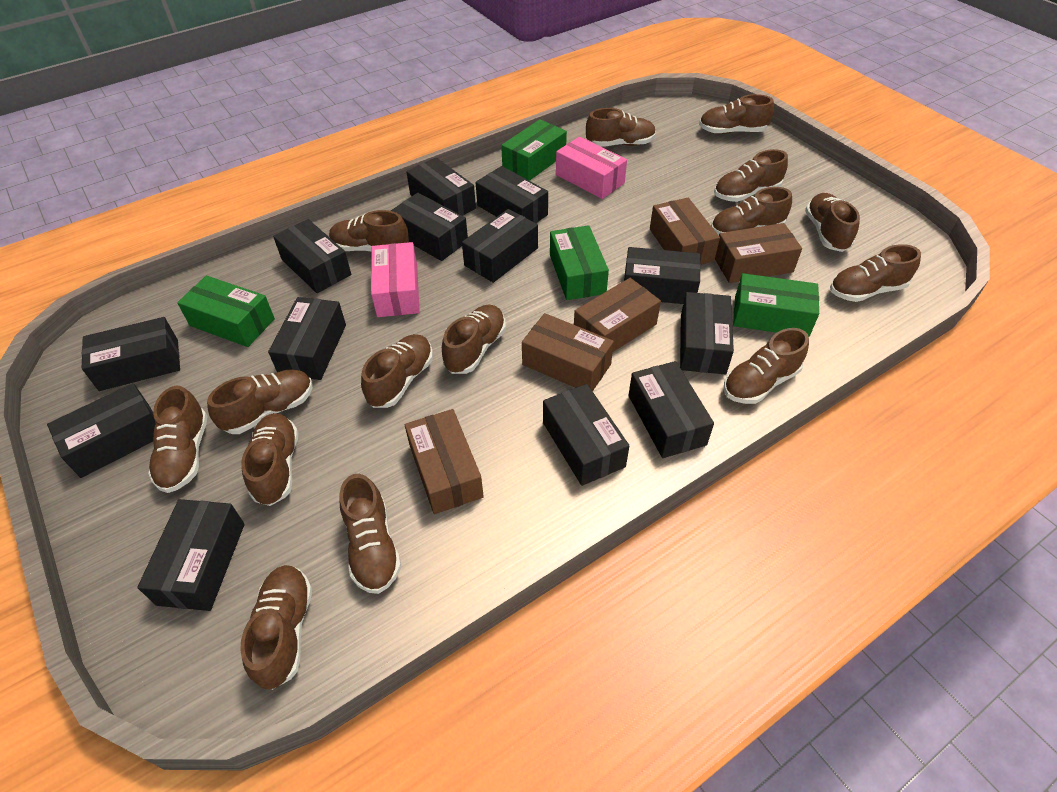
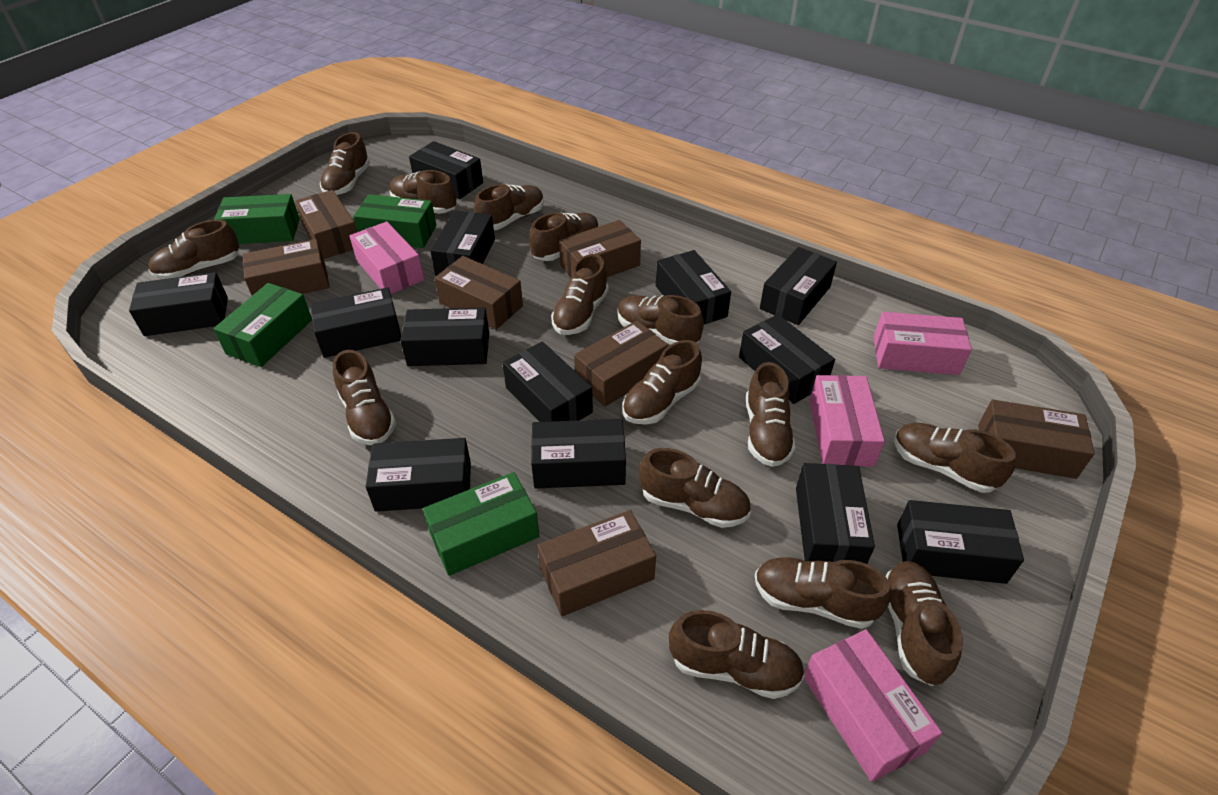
brown box: 5 -> 7
pink box: 2 -> 4

